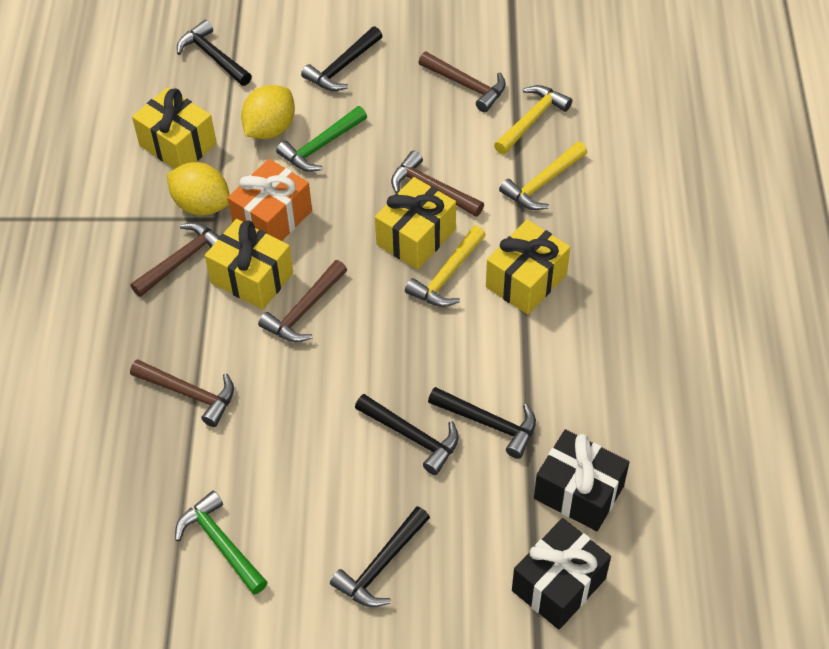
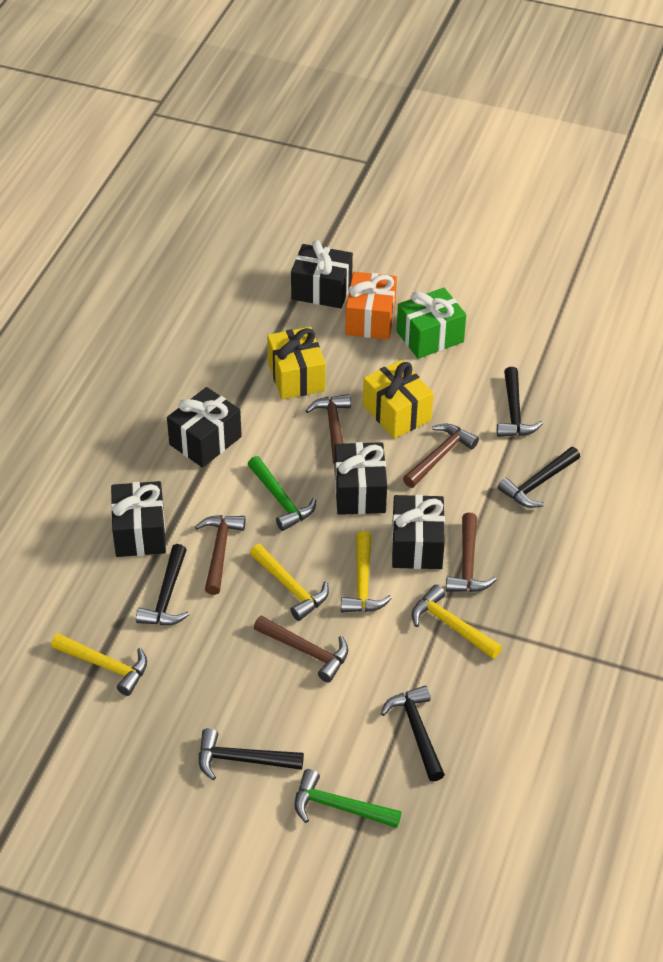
black gift: 2 -> 5
green gift: 0 -> 1
yellow gift: 4 -> 2
yellow hammer: 3 -> 4
yellow lemon: 2 -> 0

